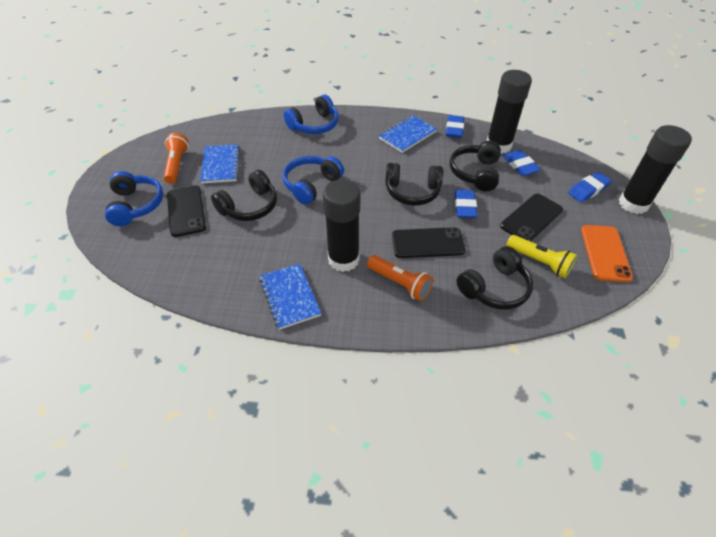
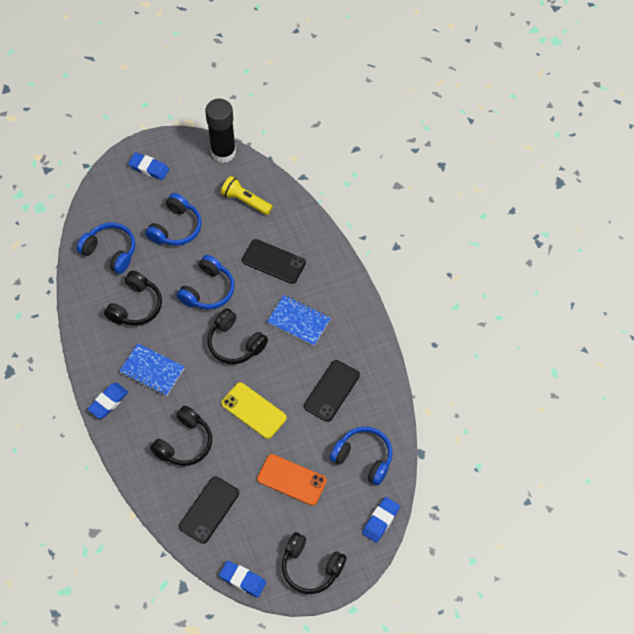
black glue stick: 3 -> 1
blue headphones: 3 -> 4
blue notebook: 3 -> 2
orange flashlight: 2 -> 0
yellow phone: 0 -> 1

